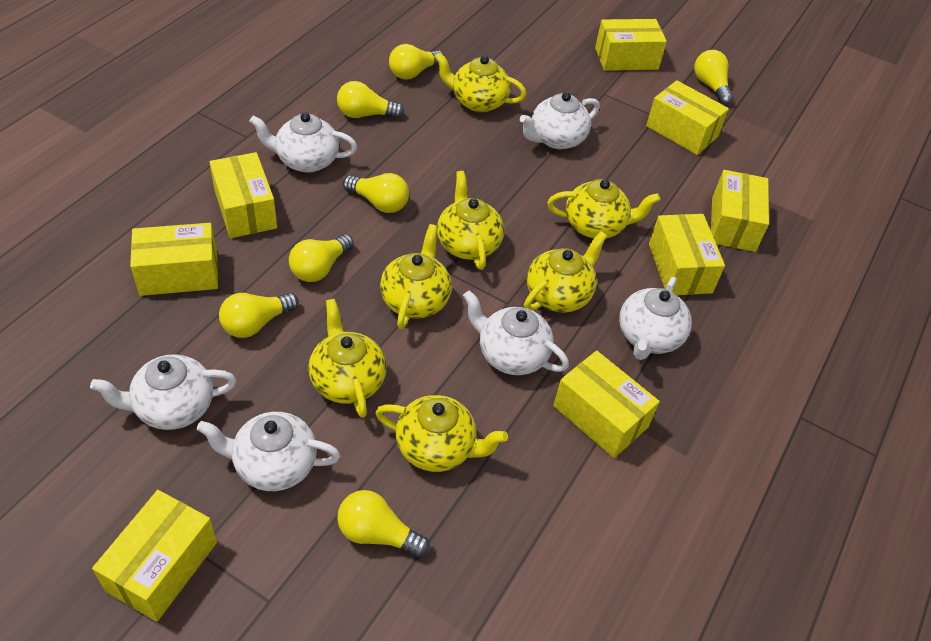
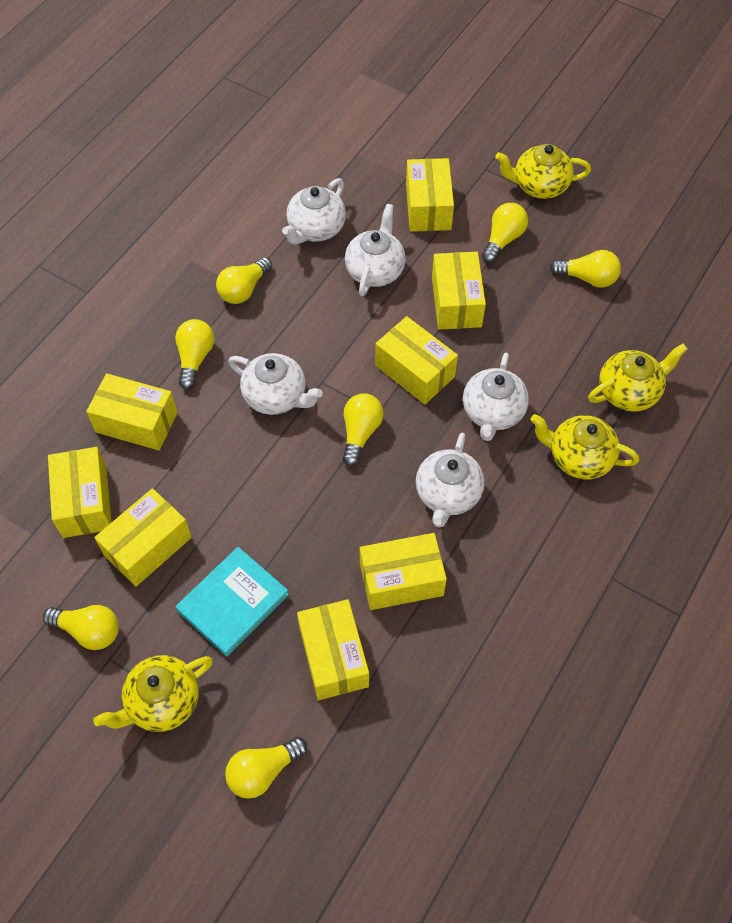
turquoise book: 0 -> 1
white teapot: 6 -> 5
yellow teapot: 7 -> 4

